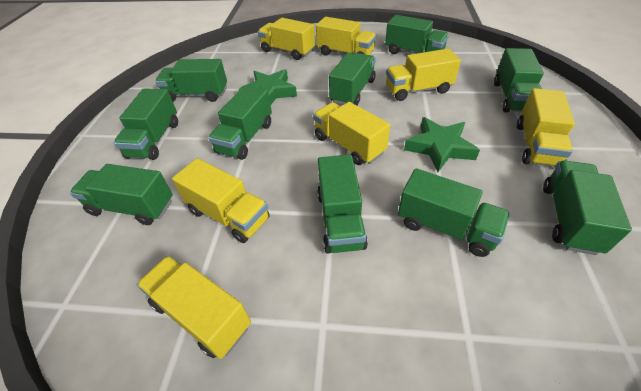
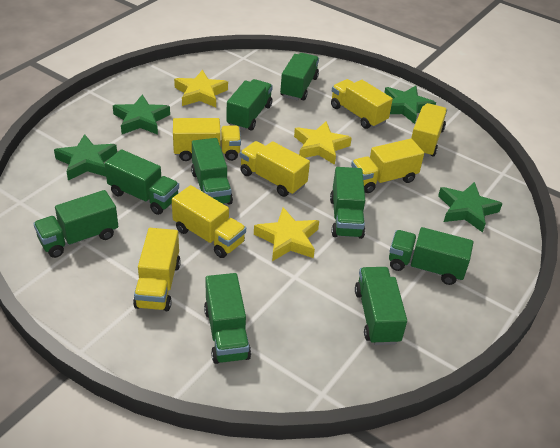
green star: 2 -> 4
green truck: 10 -> 9
yellow star: 0 -> 3

